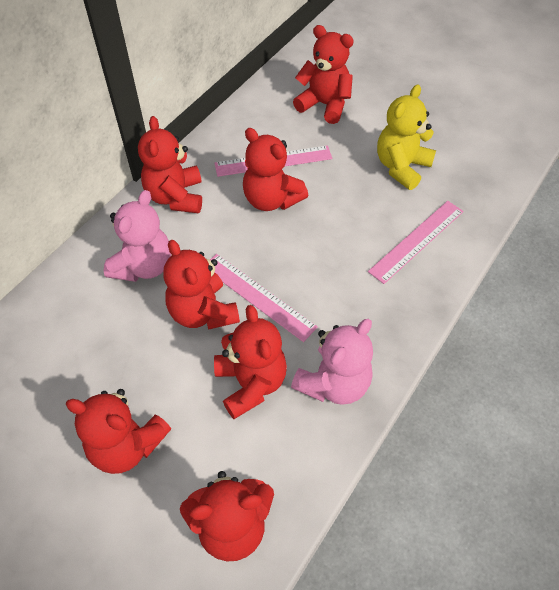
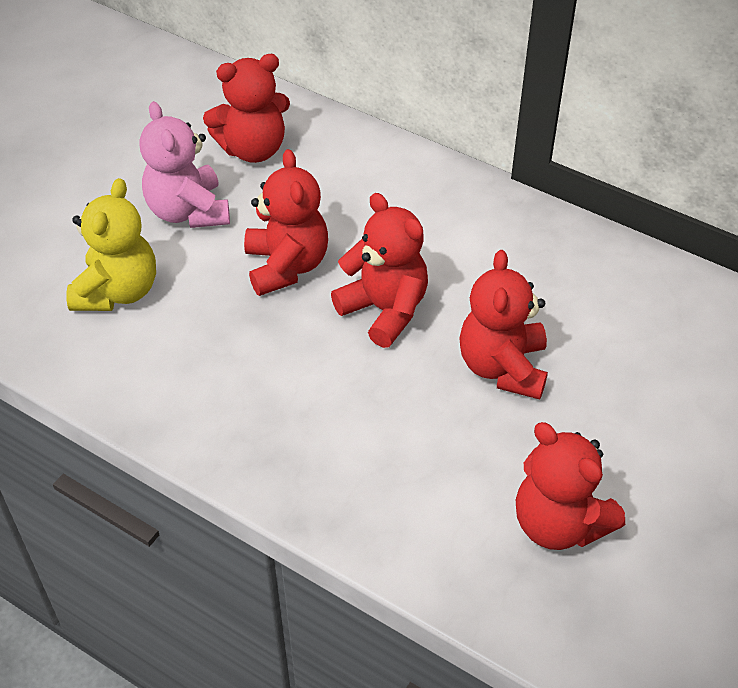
pink ruler: 3 -> 0
pink teddy bear: 2 -> 1
red teddy bear: 7 -> 5

